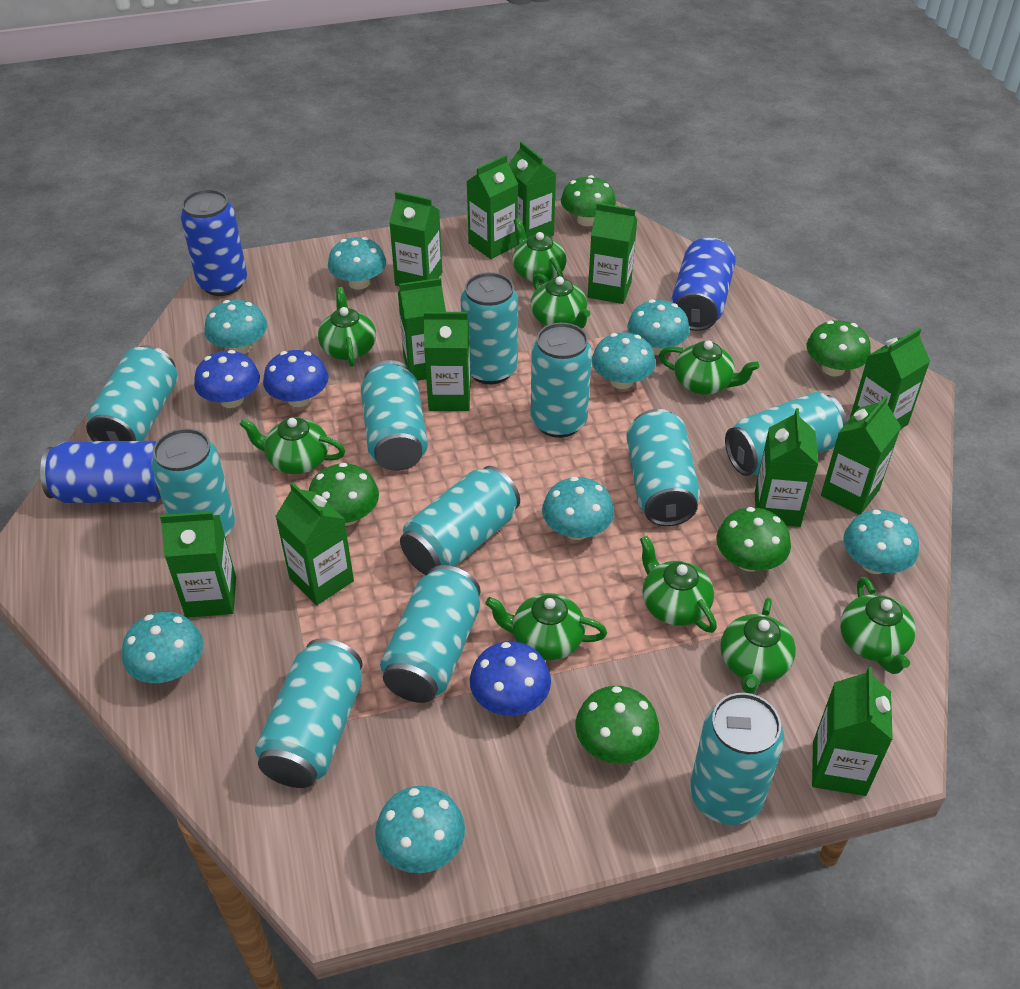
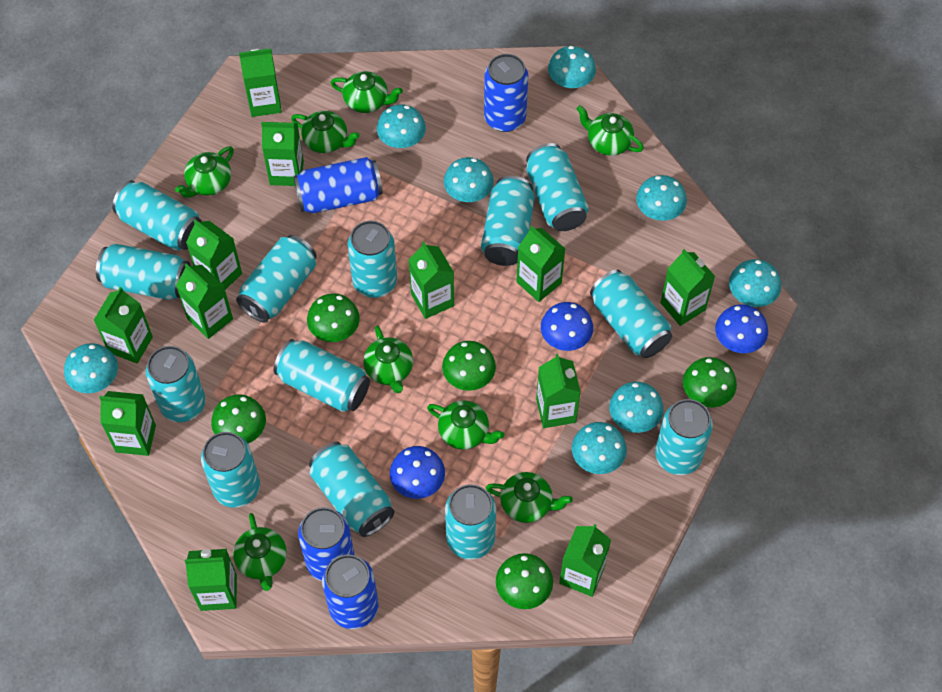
blue can: 3 -> 4
green teapot: 9 -> 8
turquoise can: 11 -> 13

